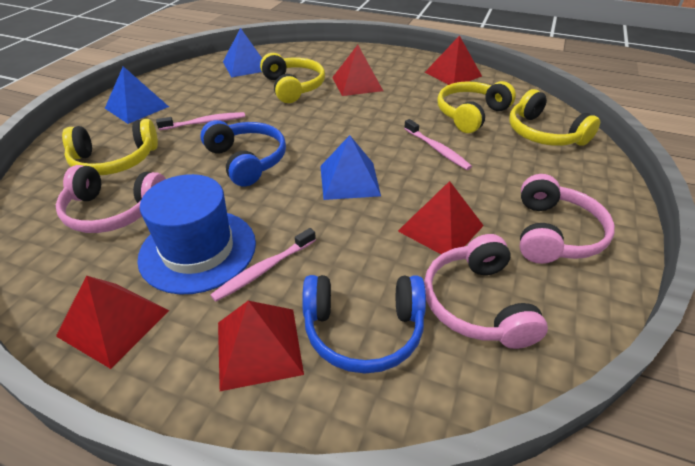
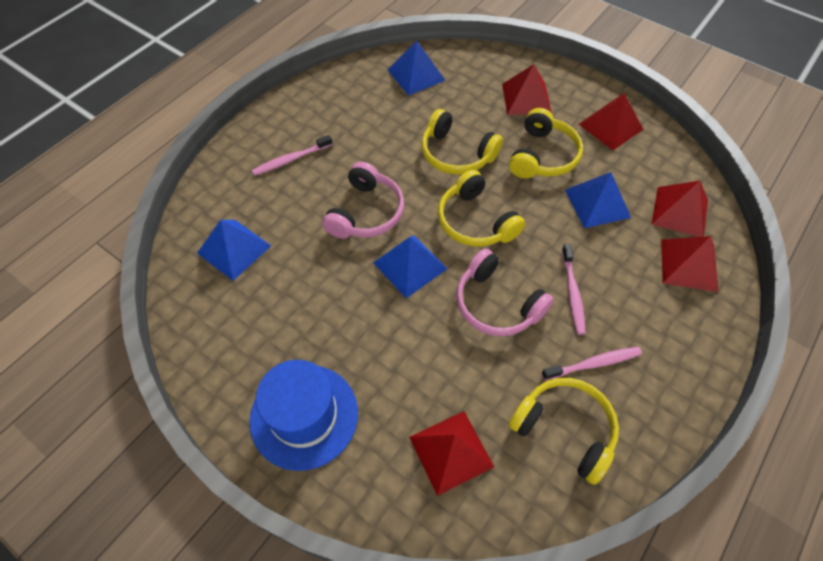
blue headphones: 2 -> 0
blue pyramid: 3 -> 4
pink headphones: 3 -> 2

